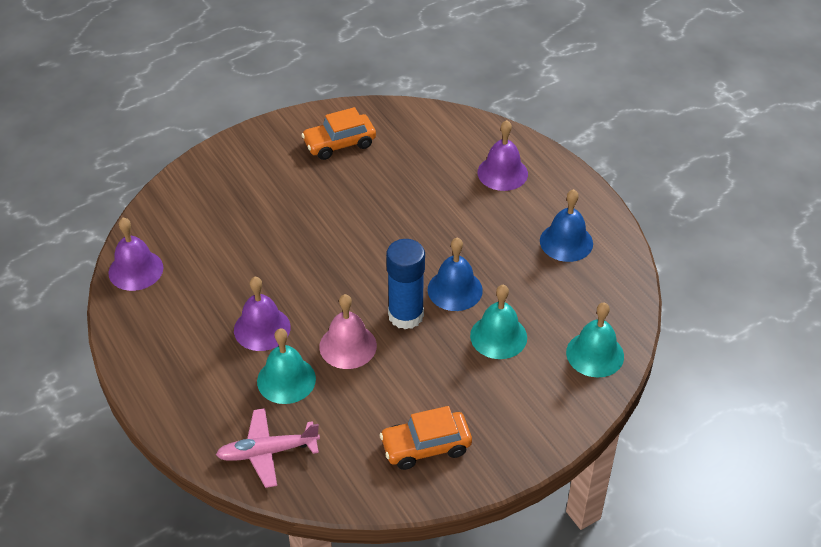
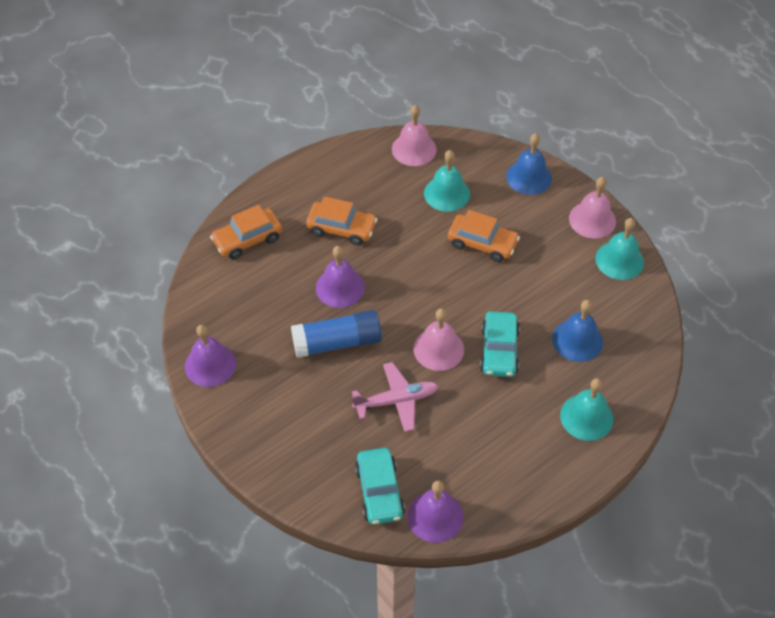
orange car: 2 -> 3
pink bell: 1 -> 3
turquoise car: 0 -> 2

